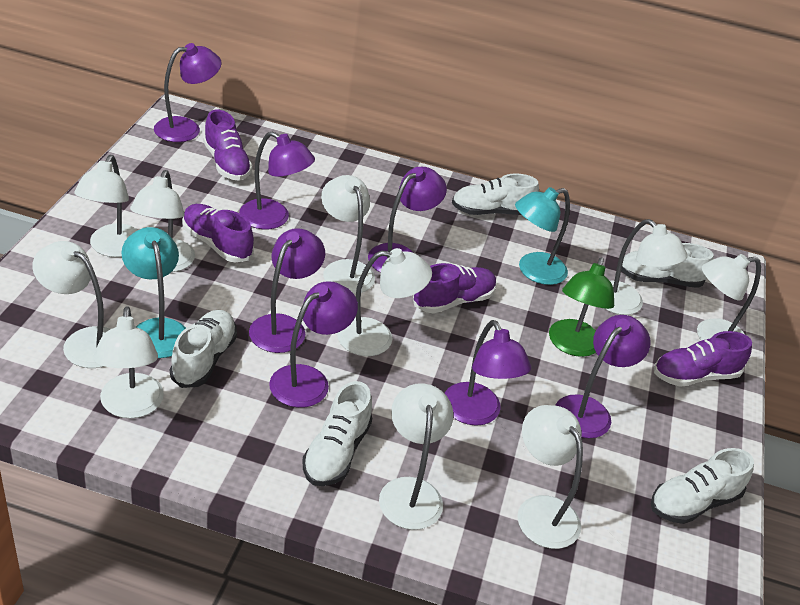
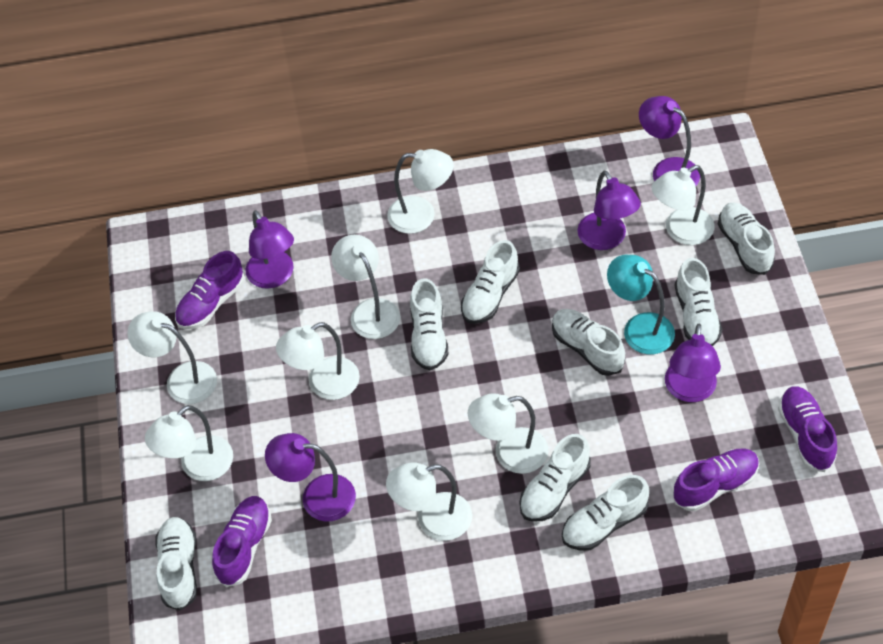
green lamp: 1 -> 0
purple lamp: 7 -> 5
turquoise lamp: 2 -> 1
white lamp: 10 -> 8
white shoe: 5 -> 8

